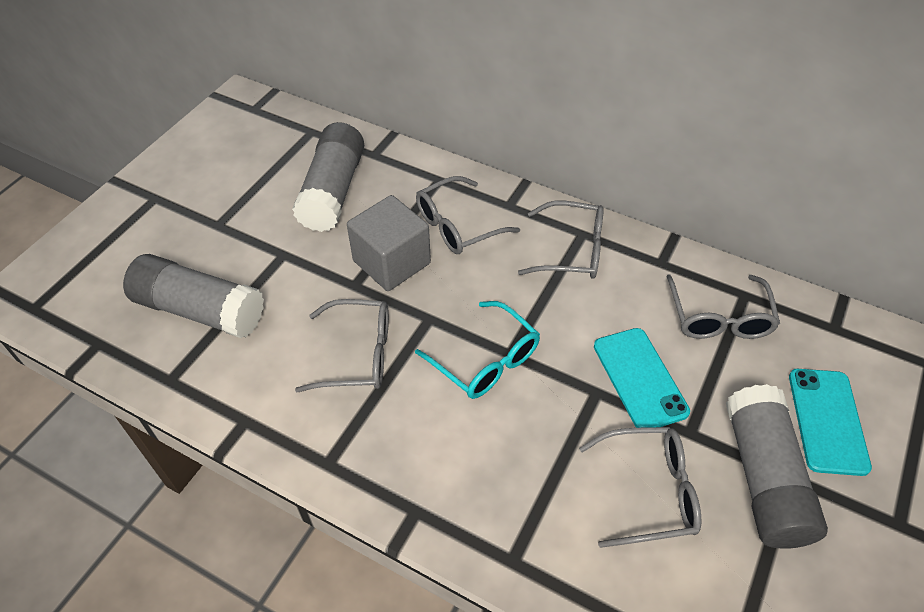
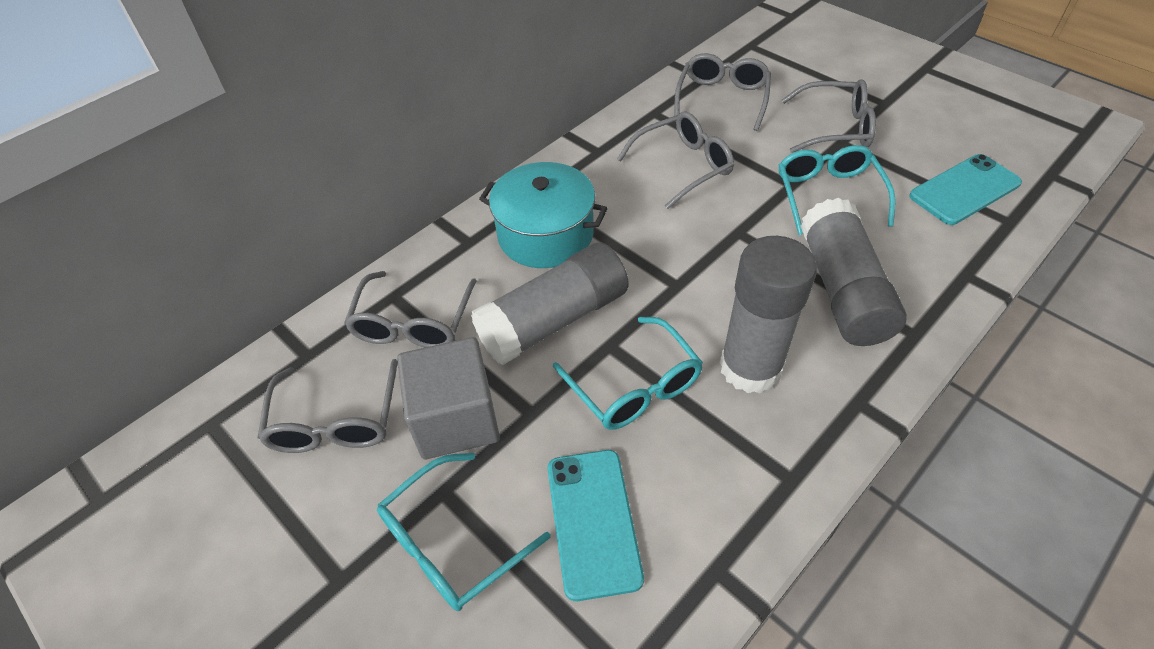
turquoise glasses: 1 -> 3
turquoise pot: 0 -> 1

